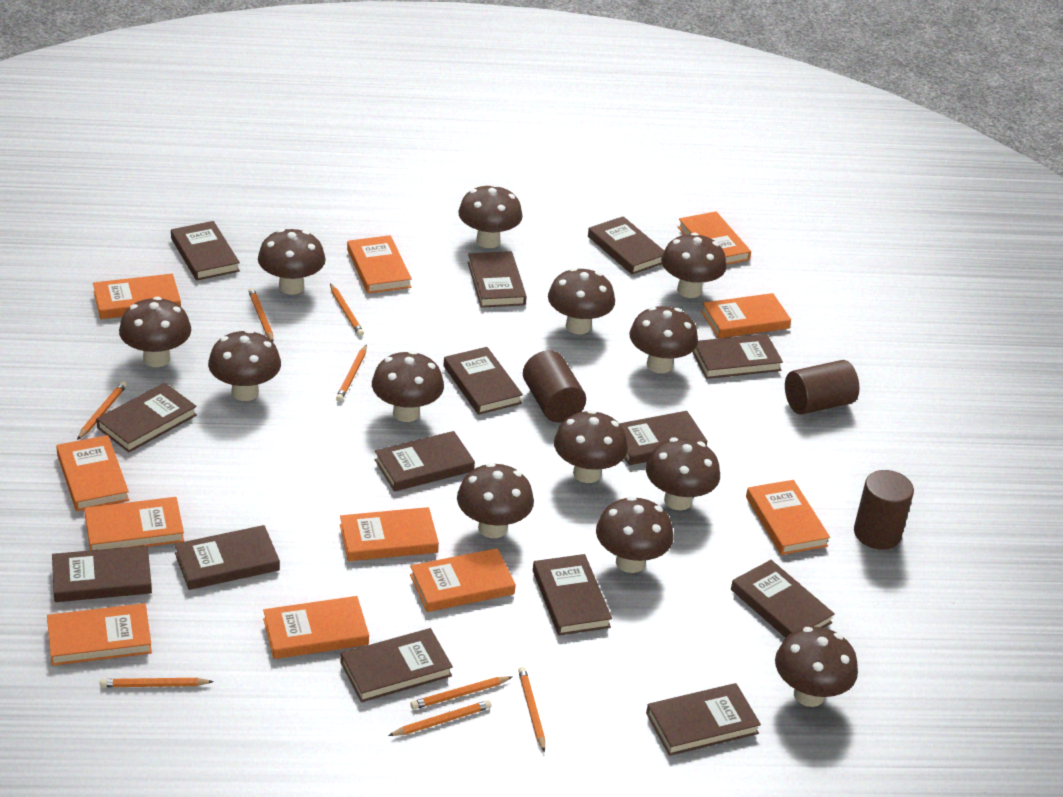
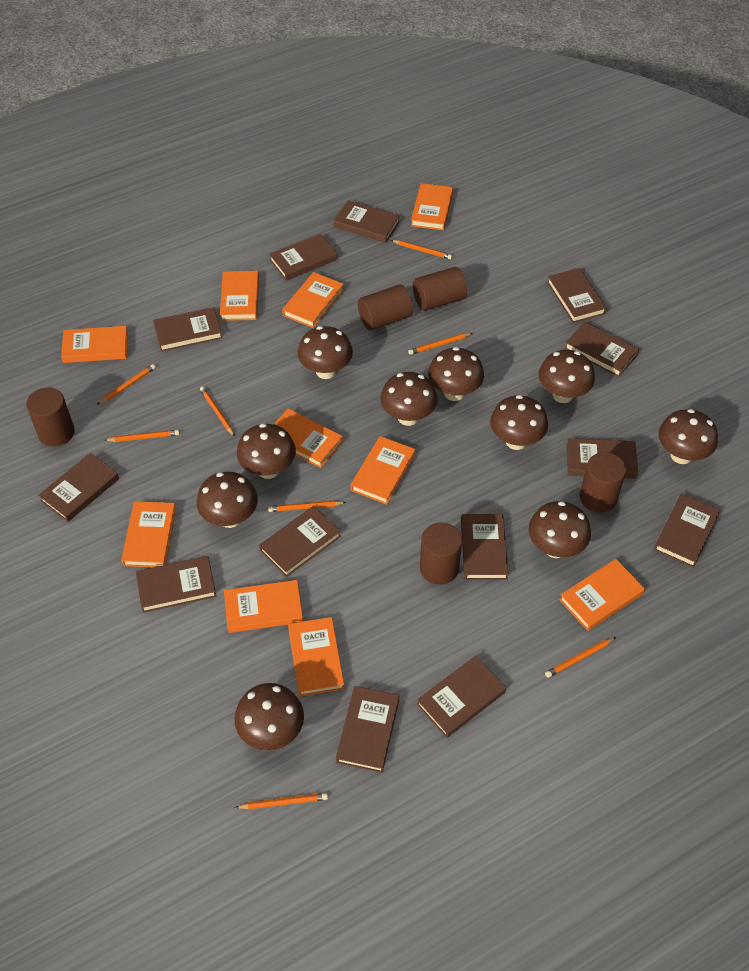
brown book: 14 -> 13
brown cylinder: 3 -> 5
brown mushroom: 13 -> 10
orange book: 11 -> 10

